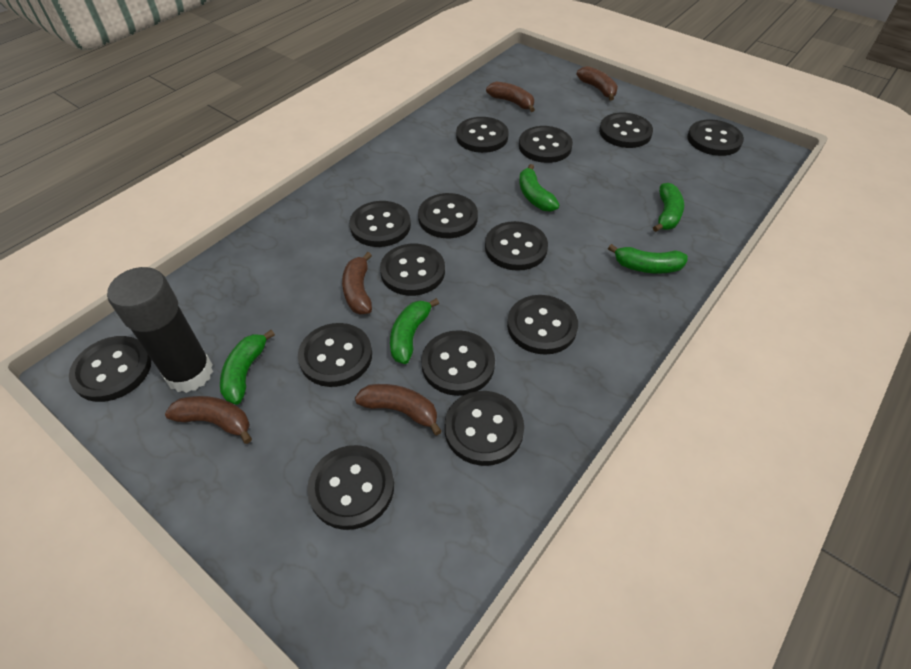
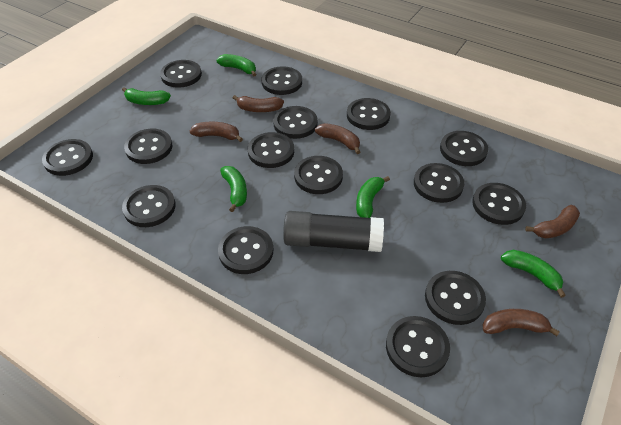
black button: 14 -> 15

